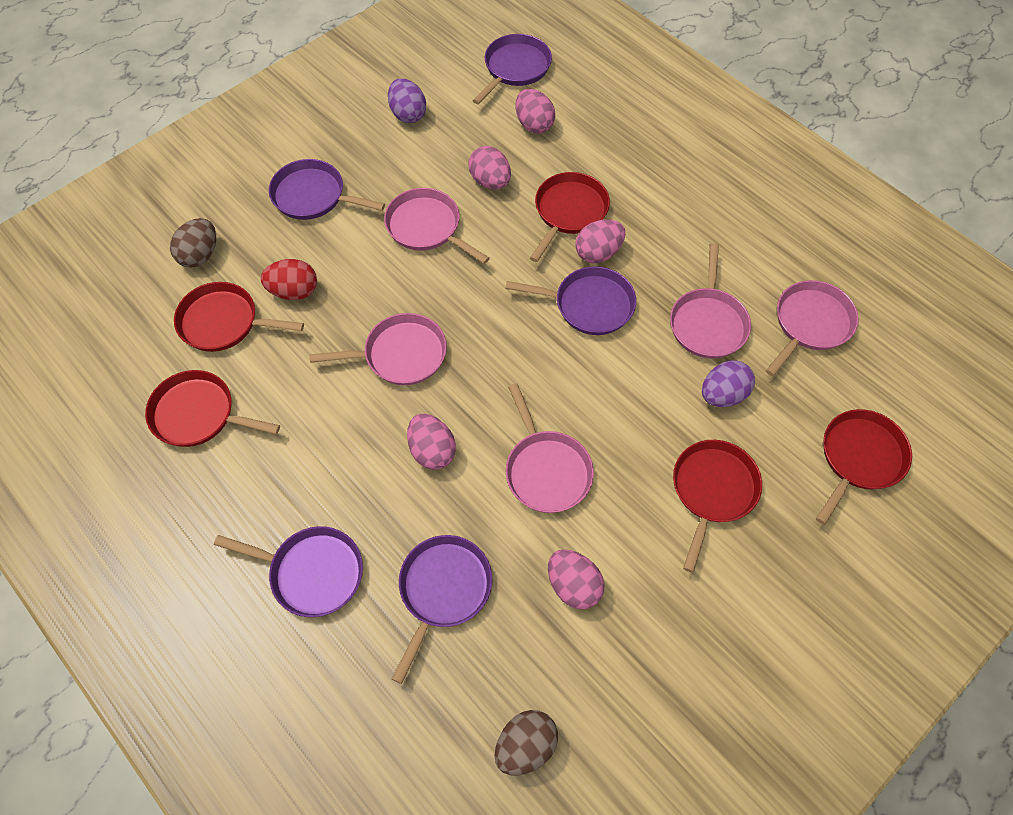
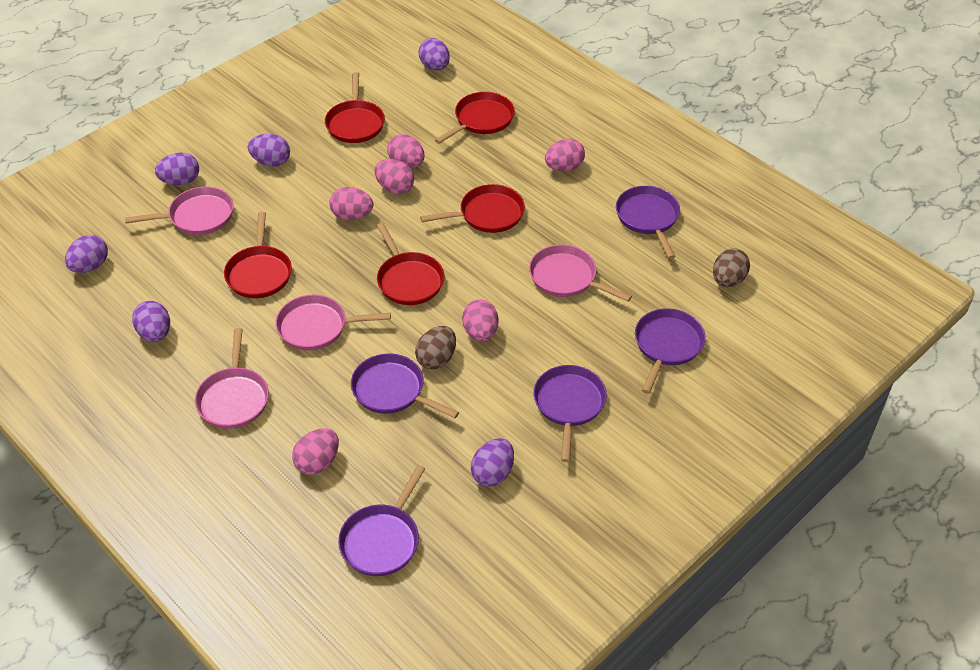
pink egg: 5 -> 6
pink pan: 5 -> 4
purple egg: 2 -> 6
red egg: 1 -> 0

